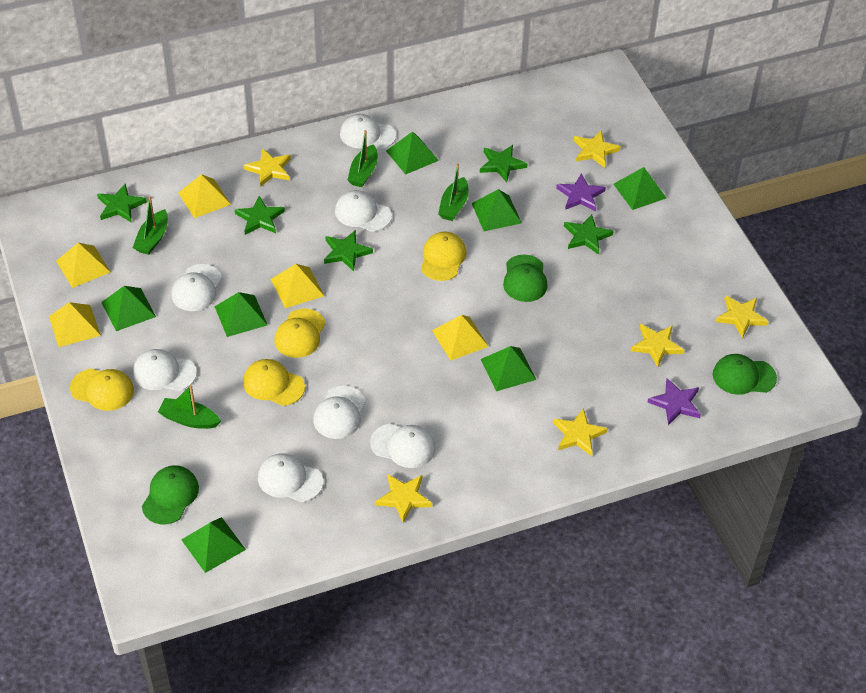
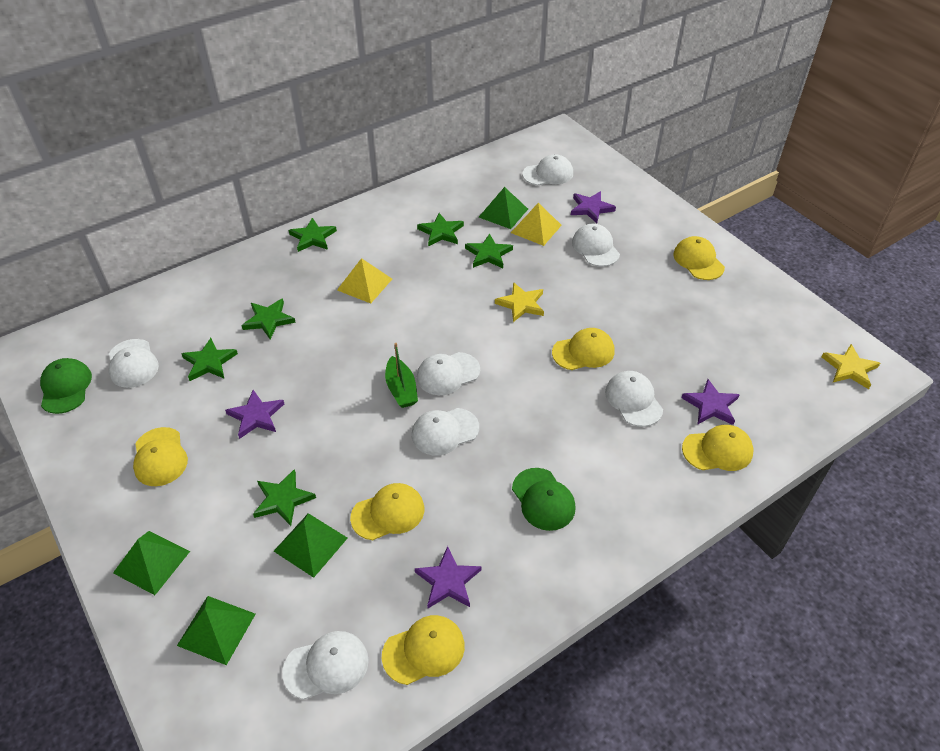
green boat: 4 -> 1
green cap: 3 -> 2
green pyramid: 7 -> 4
green star: 5 -> 6
purple star: 2 -> 4
yellow cap: 4 -> 6
yellow pyramid: 5 -> 2
yellow star: 6 -> 2

